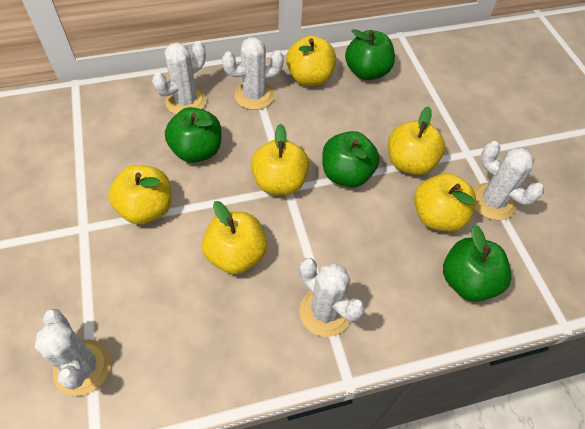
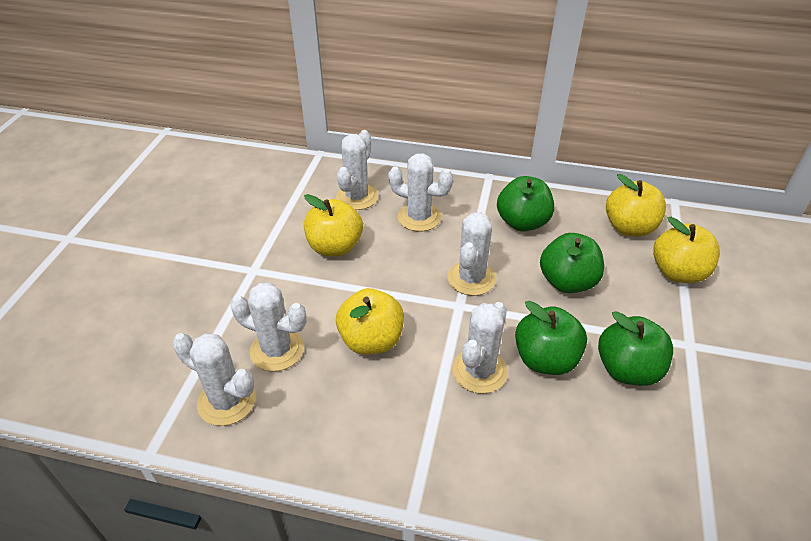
white cactus: 5 -> 6
yellow apple: 6 -> 4

